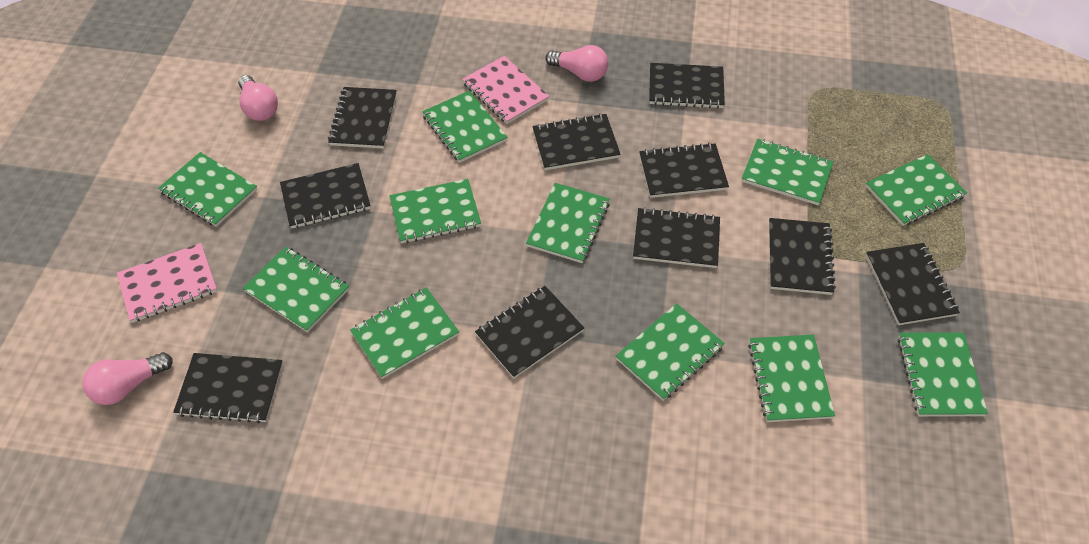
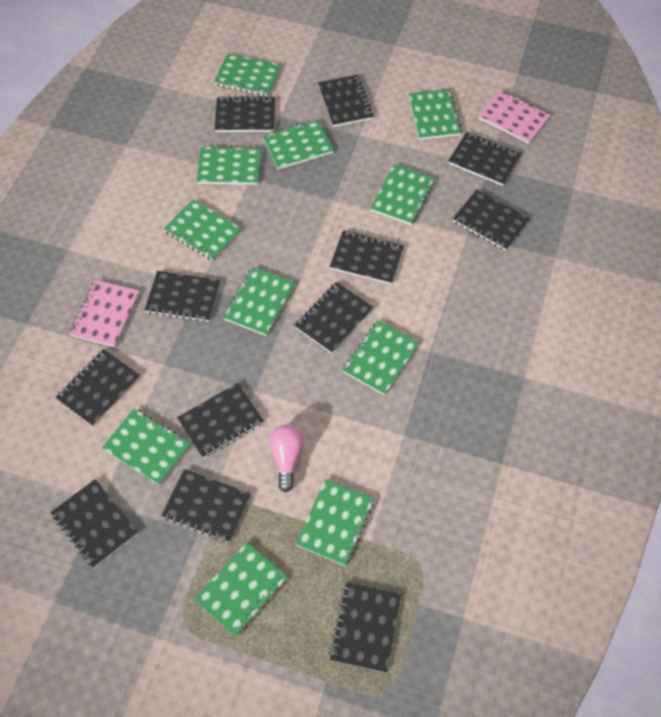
black notebook: 10 -> 12
pink light bulb: 3 -> 1

